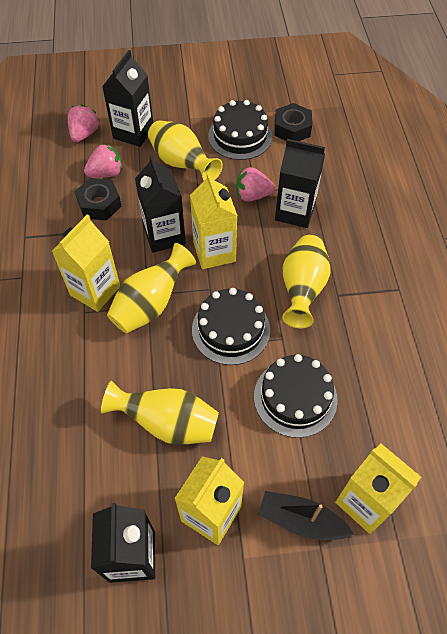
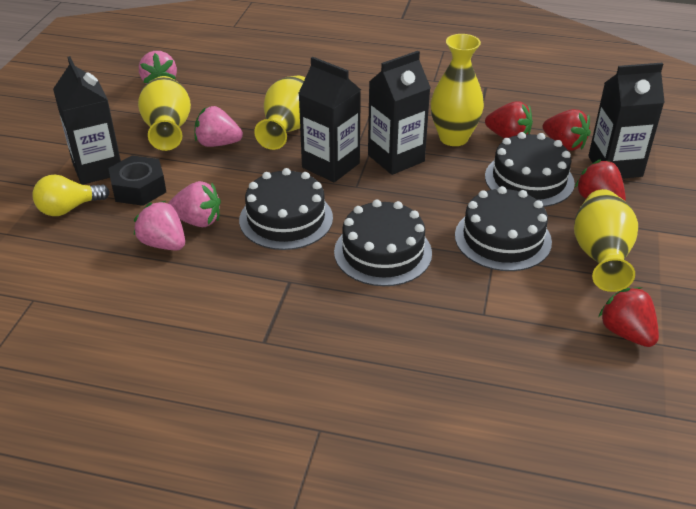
black boat: 1 -> 0
black cake: 3 -> 4
black nut: 2 -> 1
pink strawberry: 3 -> 4
red strawberry: 0 -> 4
yellow carton: 4 -> 0
yellow light bulb: 0 -> 1

